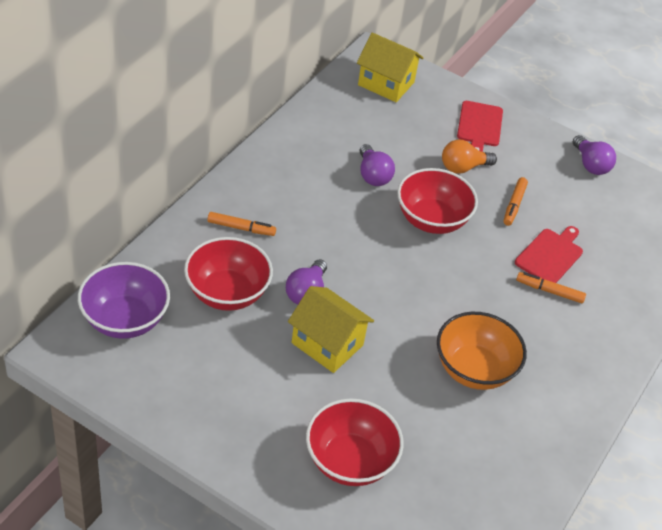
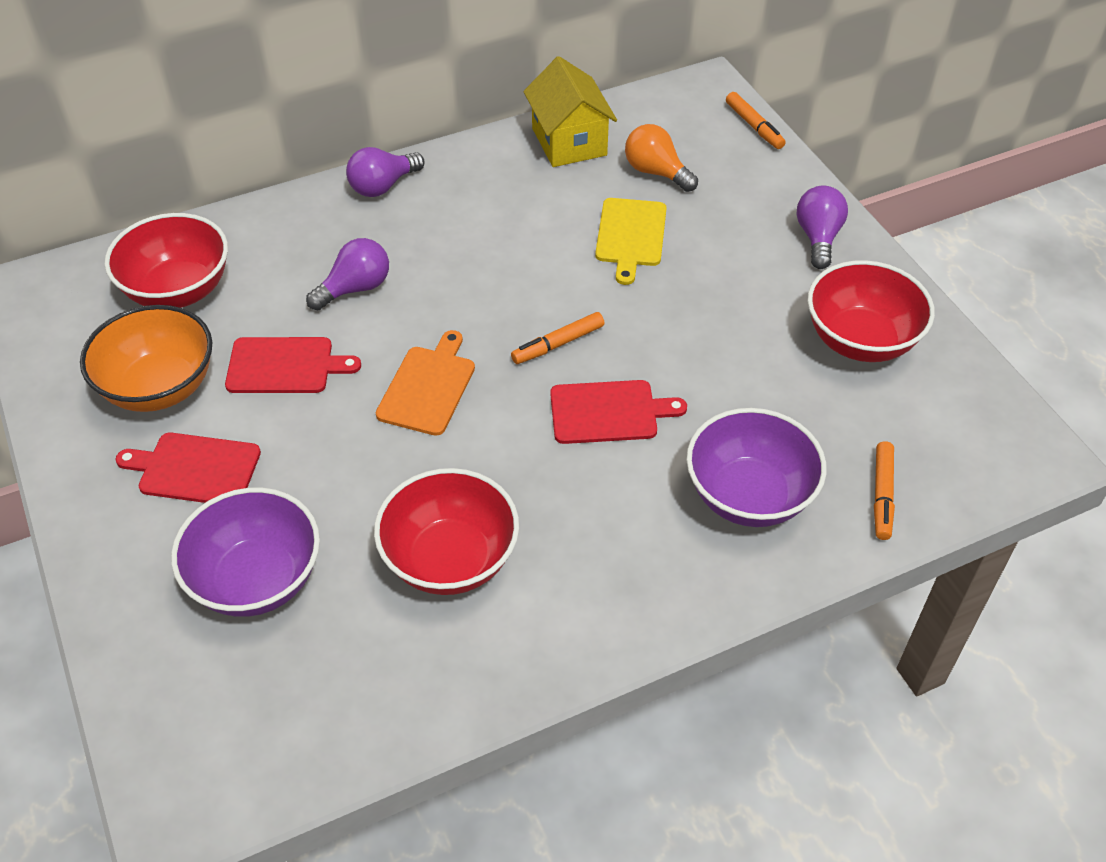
orange cutting board: 0 -> 1
purple bowl: 1 -> 2
red cutting board: 2 -> 3
yellow cutting board: 0 -> 1
yellow house: 2 -> 1

